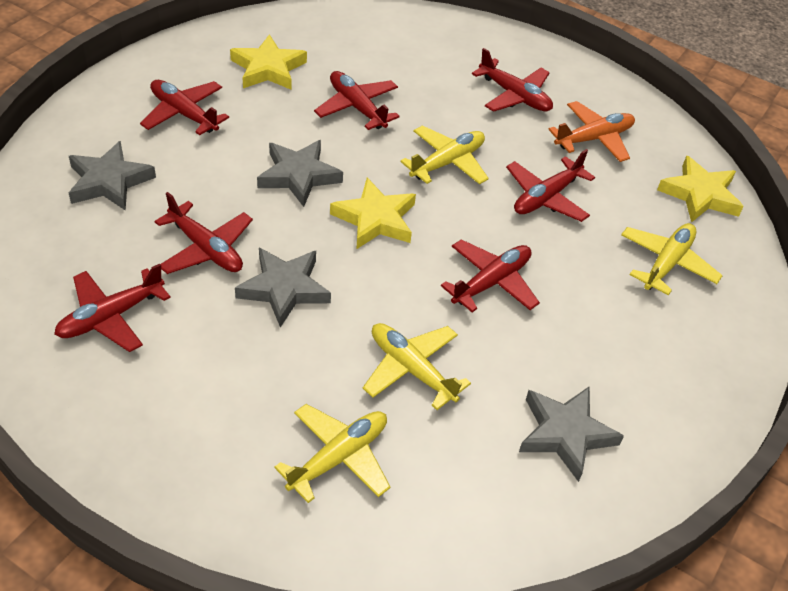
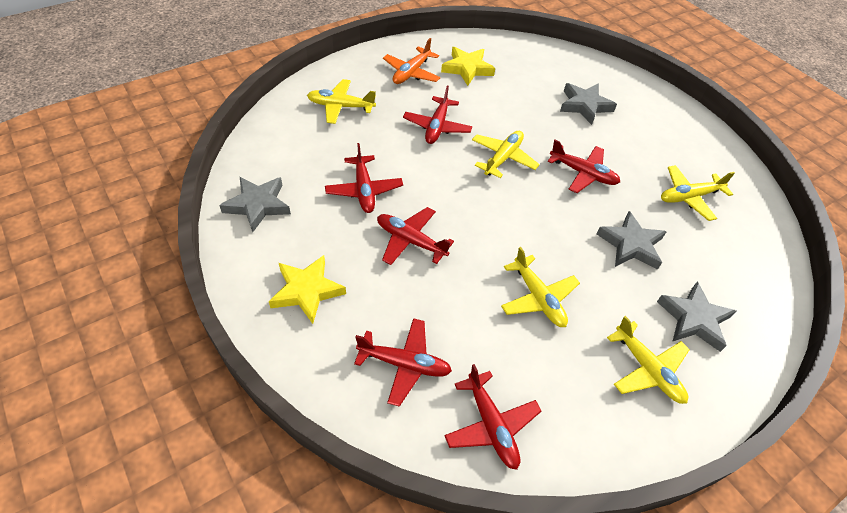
red plane: 7 -> 6
yellow plane: 4 -> 5
yellow star: 3 -> 2

